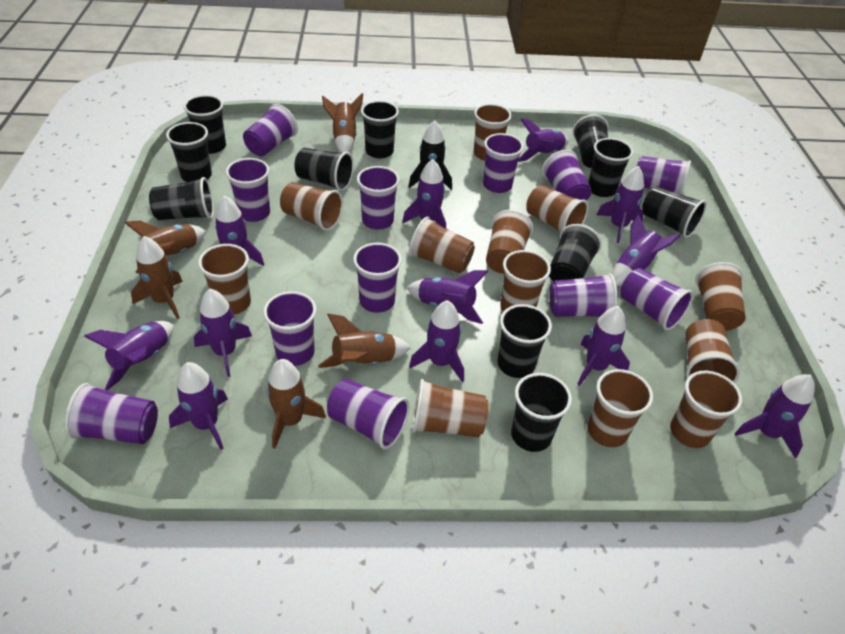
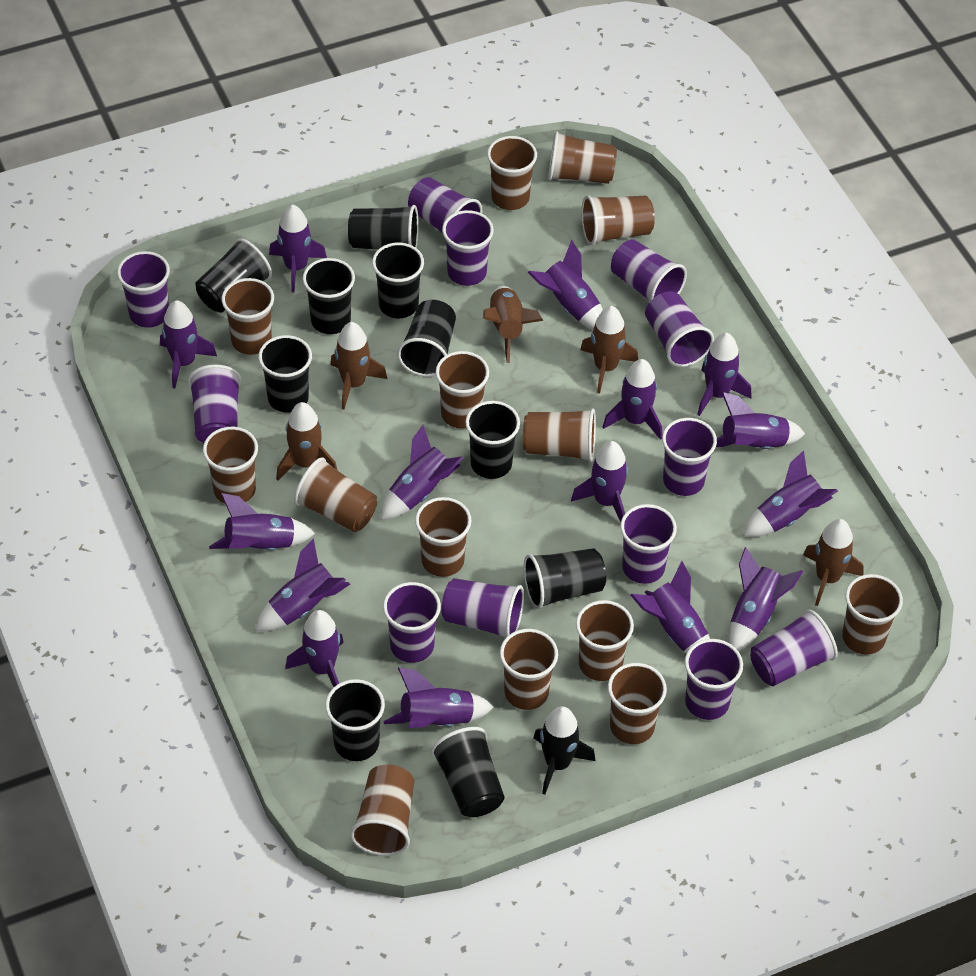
black cup: 11 -> 10
brown cup: 12 -> 14
purple rocket: 12 -> 15

